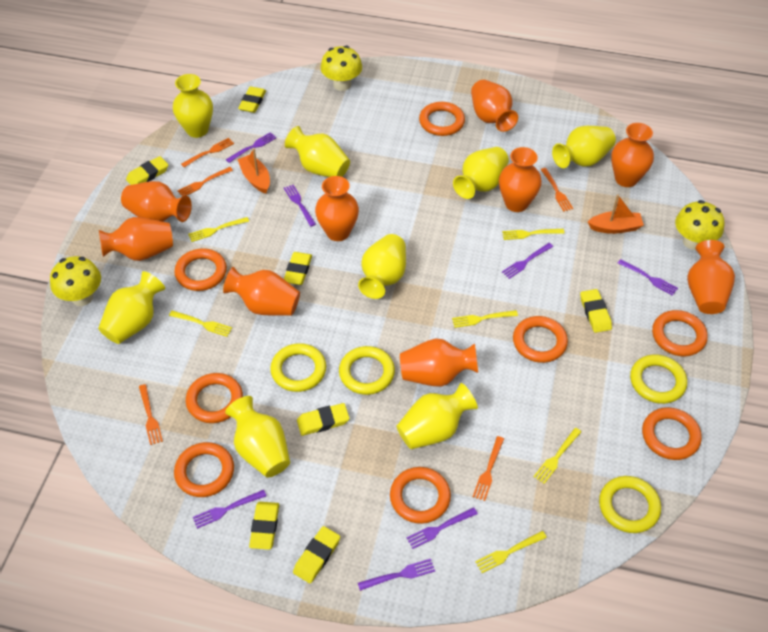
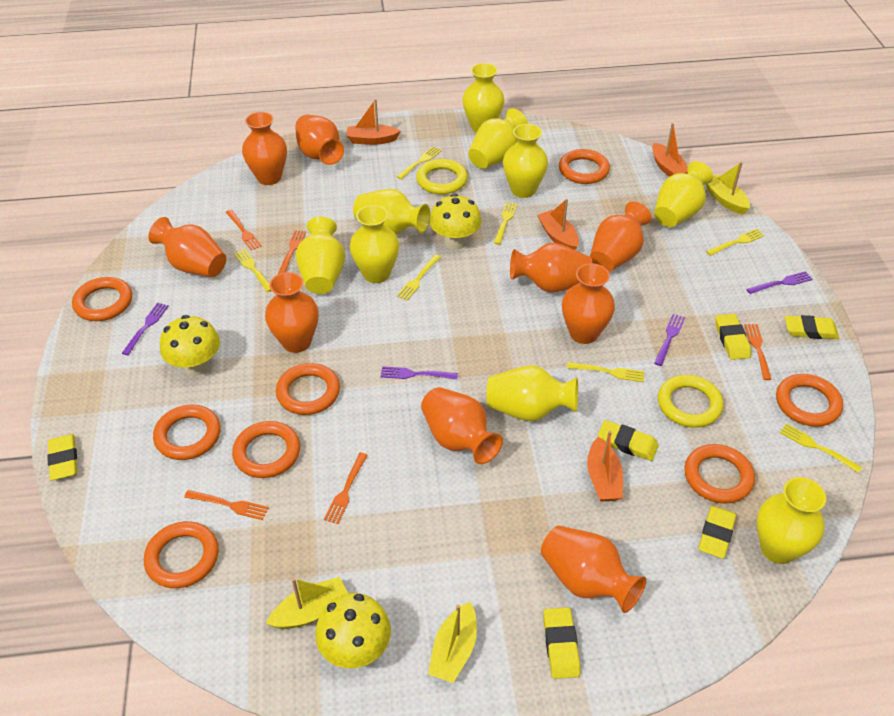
orange boat: 2 -> 4
purple fork: 7 -> 4
yellow boat: 0 -> 3
yellow eraser: 7 -> 6
yellow fork: 6 -> 7
yellow ring: 4 -> 2
yellow vase: 8 -> 9

